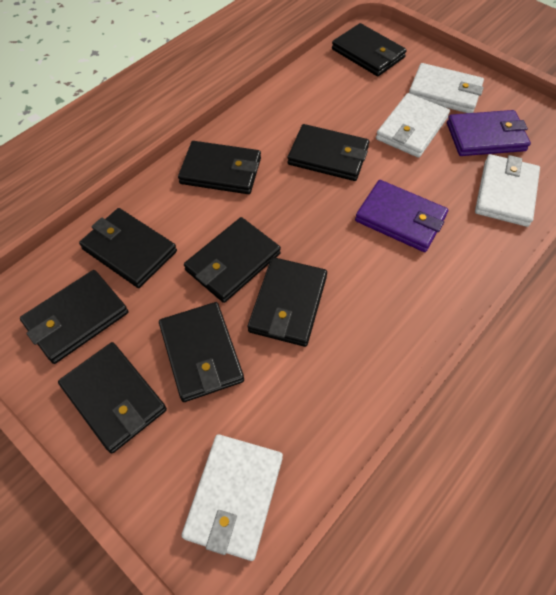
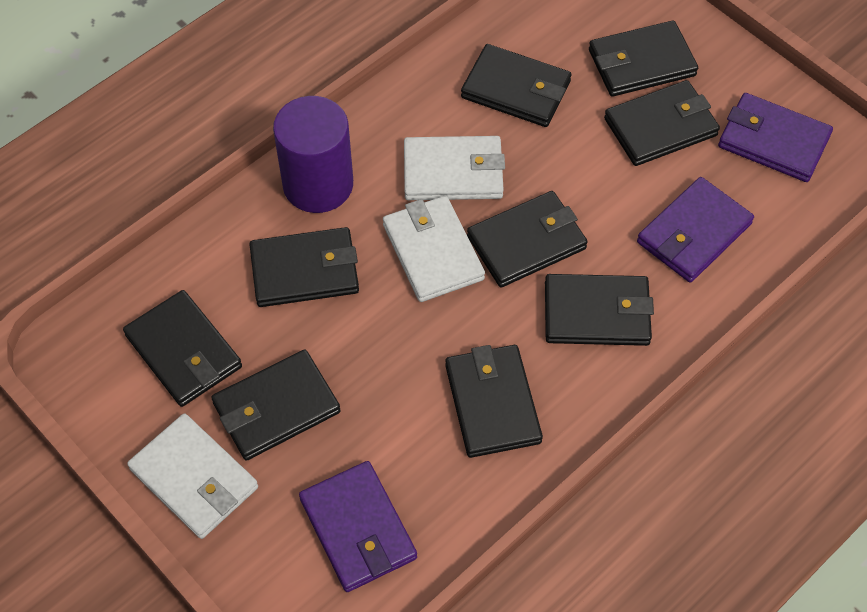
purple cylinder: 0 -> 1
purple wallet: 2 -> 3
white wallet: 4 -> 3

